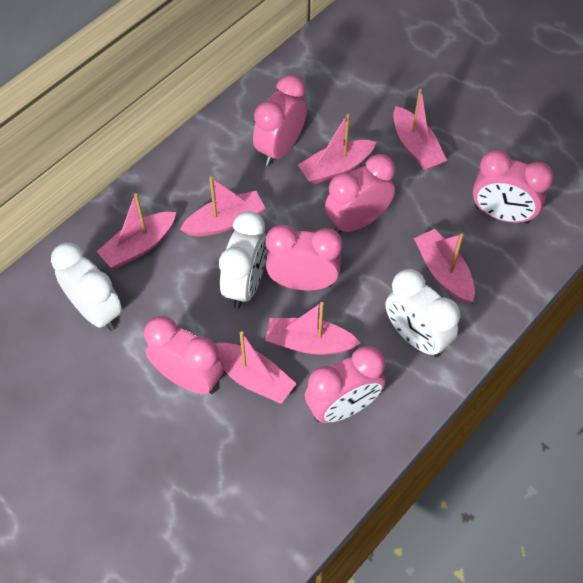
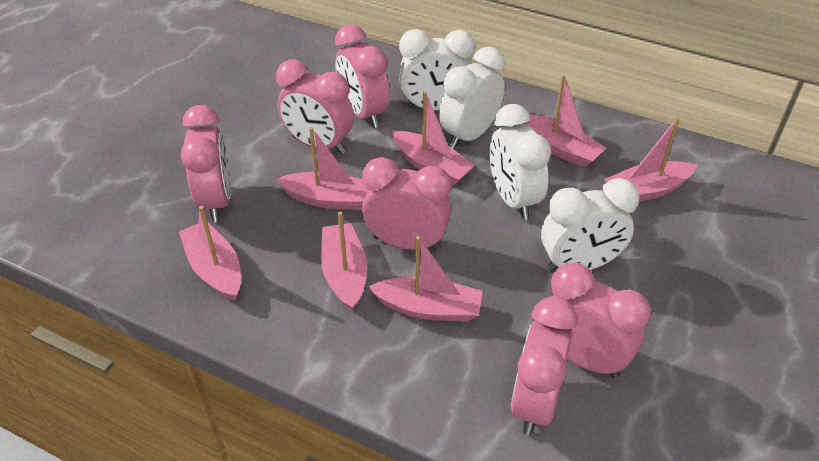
white clock: 3 -> 4

